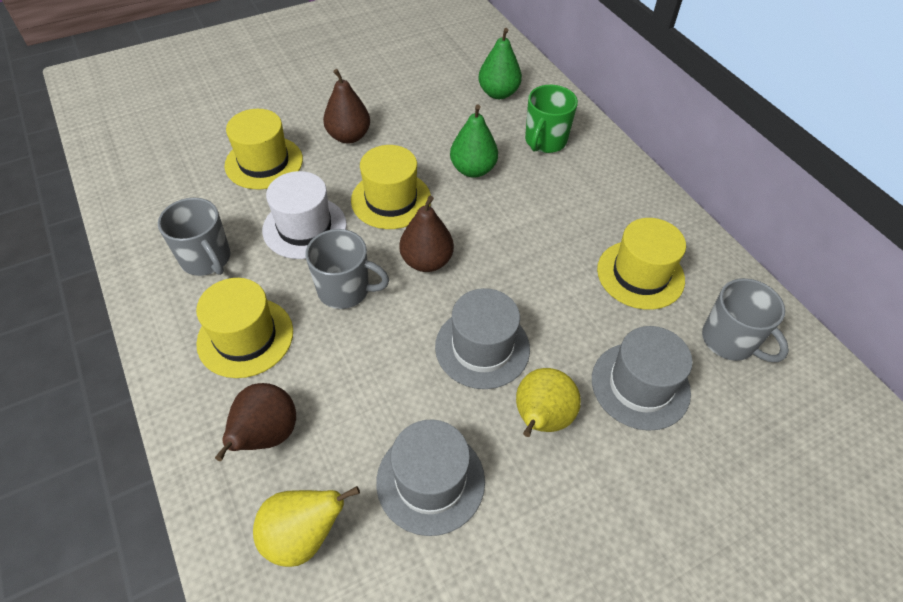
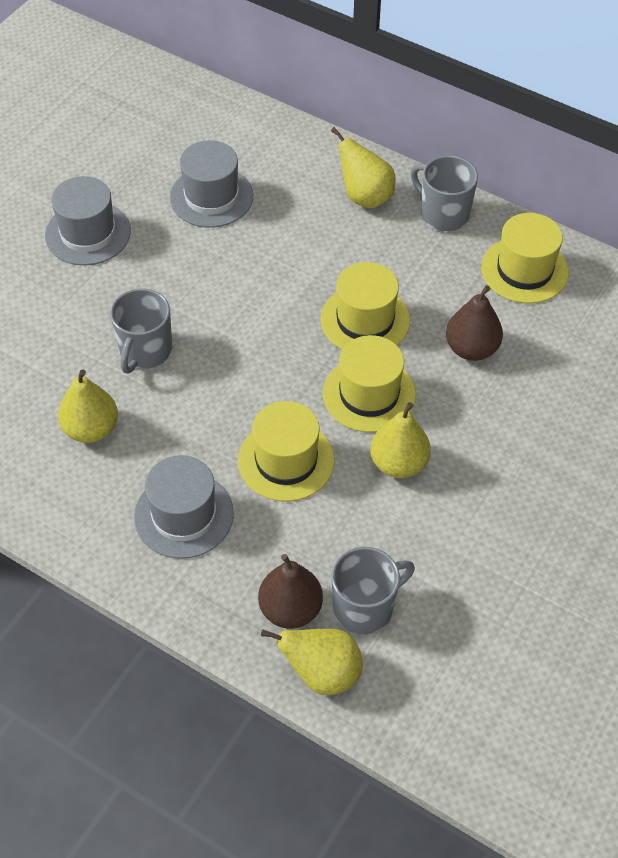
brown pear: 3 -> 2
green mug: 1 -> 0
green pear: 2 -> 0
white hat: 1 -> 0
yellow pear: 2 -> 4

